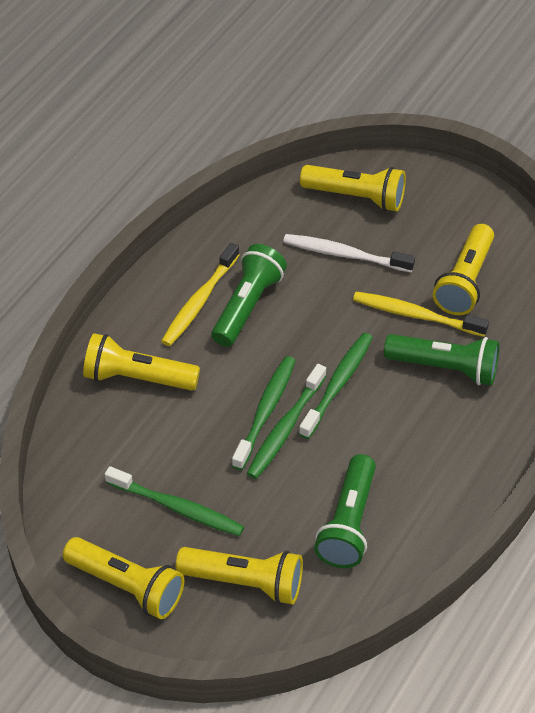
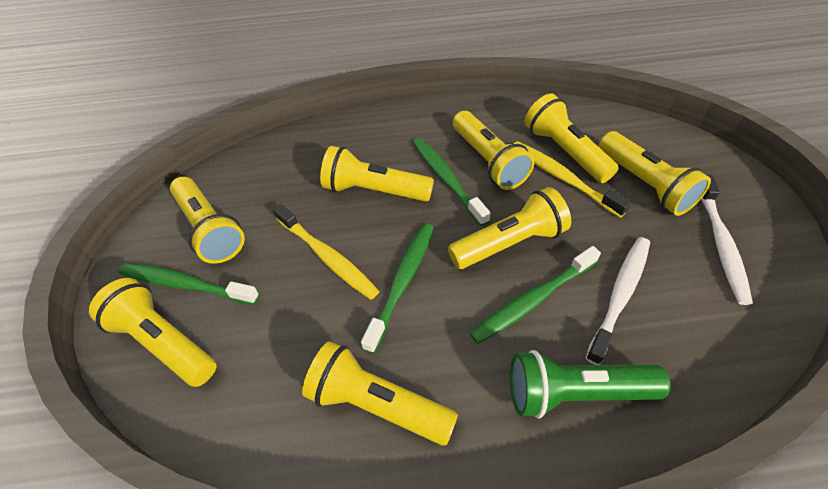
green flashlight: 3 -> 1
white toothbrush: 1 -> 2
yellow flashlight: 5 -> 8

